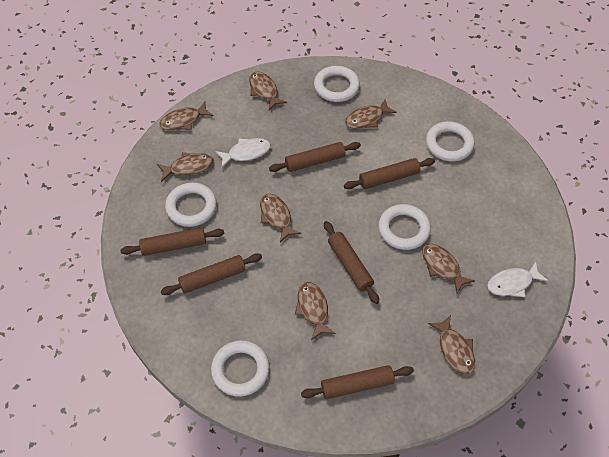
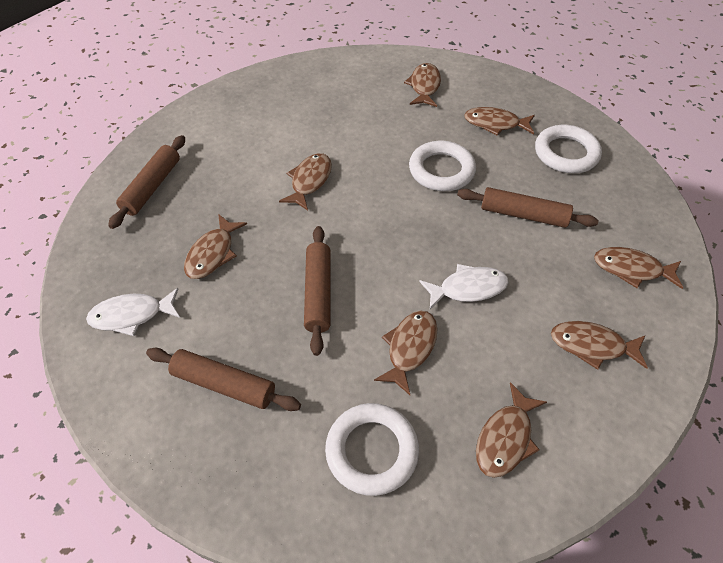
brown rolling pin: 6 -> 4
white ring: 5 -> 3

